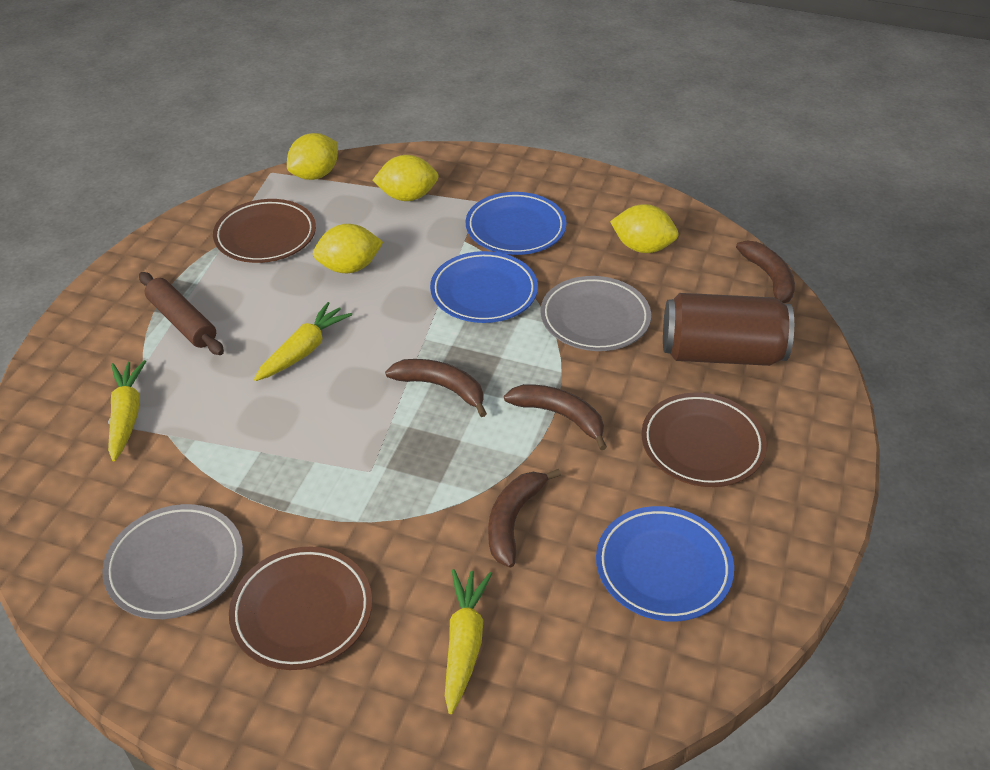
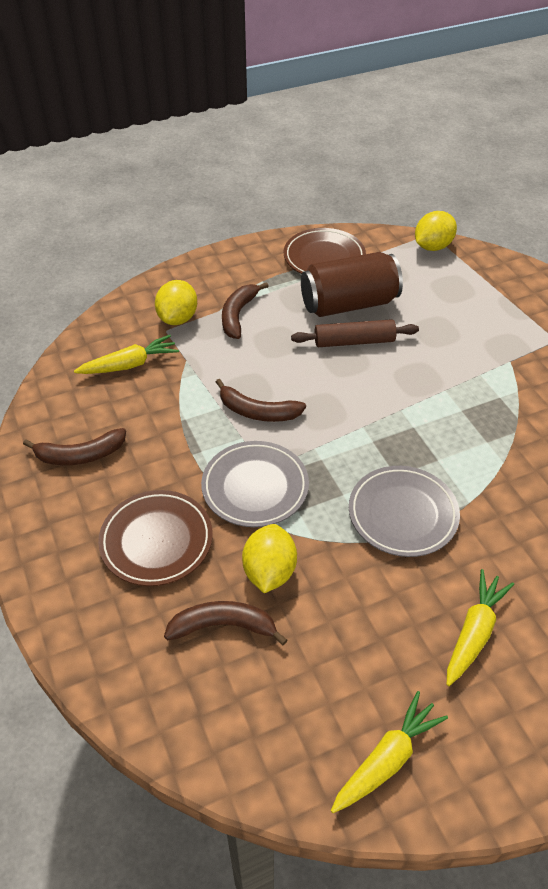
blue plate: 3 -> 0
brown plate: 3 -> 2
yellow lemon: 4 -> 3

